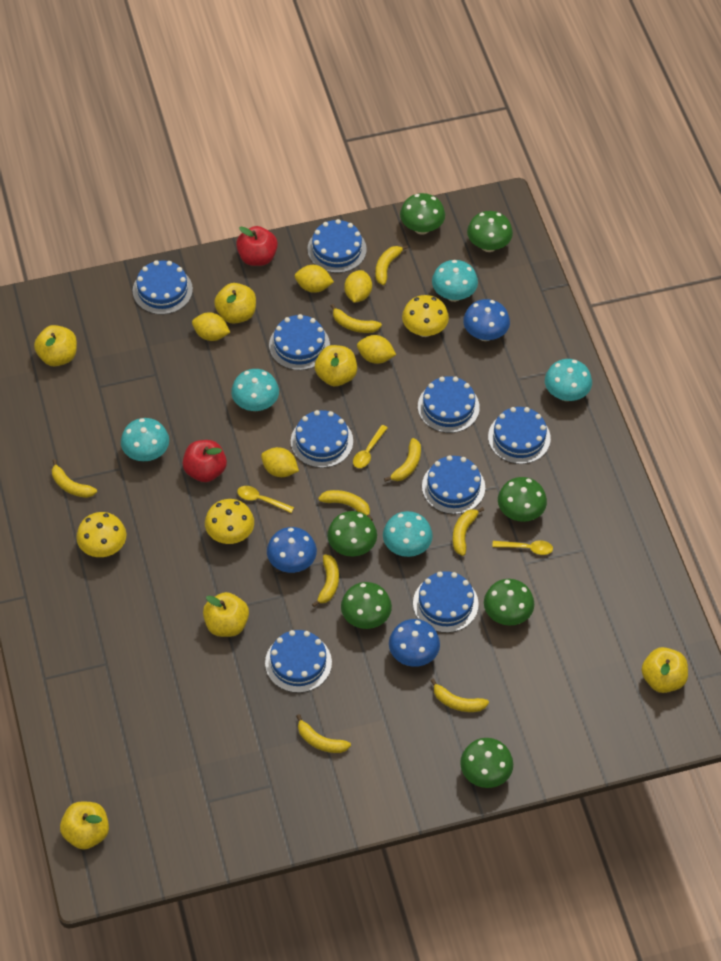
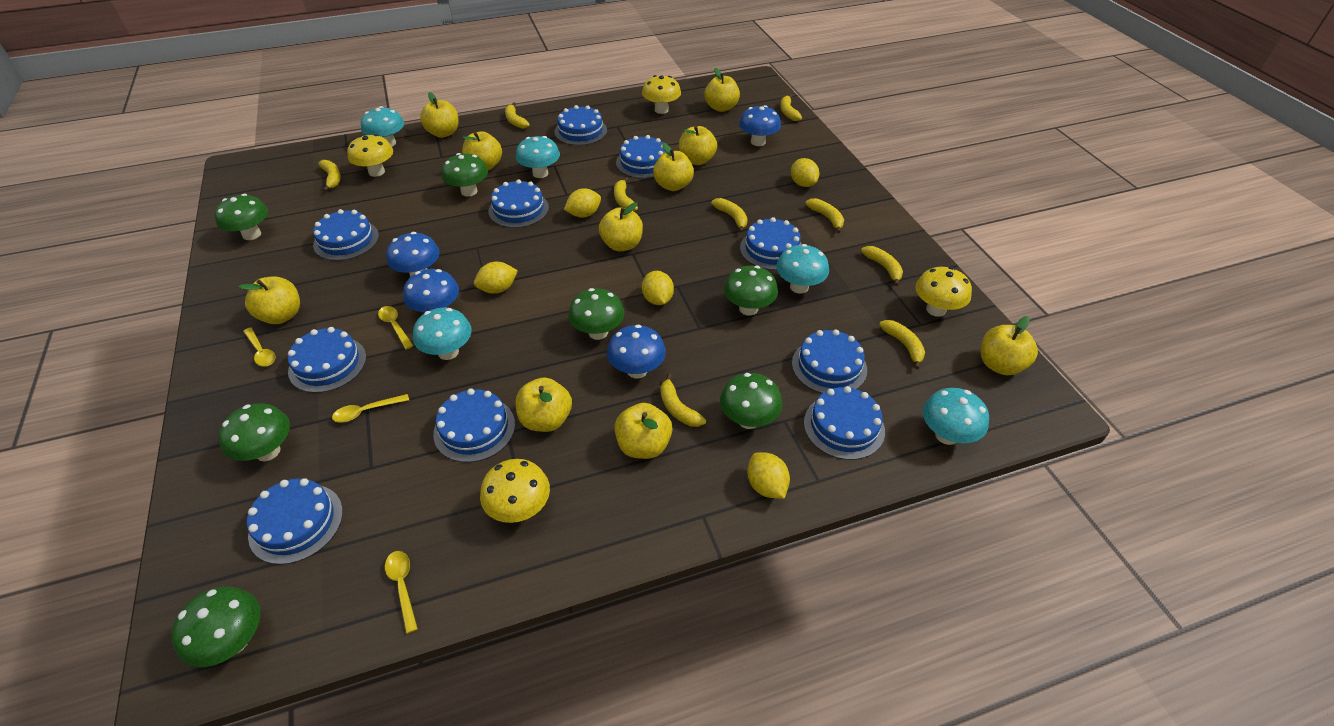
blue cake: 9 -> 10
blue mushroom: 3 -> 4
red apple: 2 -> 0
yellow apple: 6 -> 10
yellow mushroom: 3 -> 4
yellow spoon: 3 -> 4

